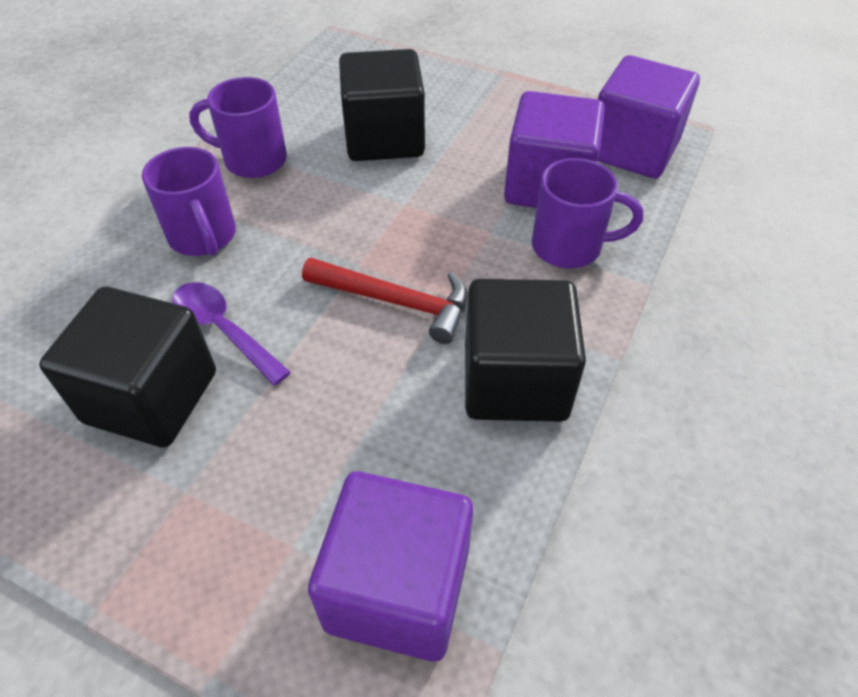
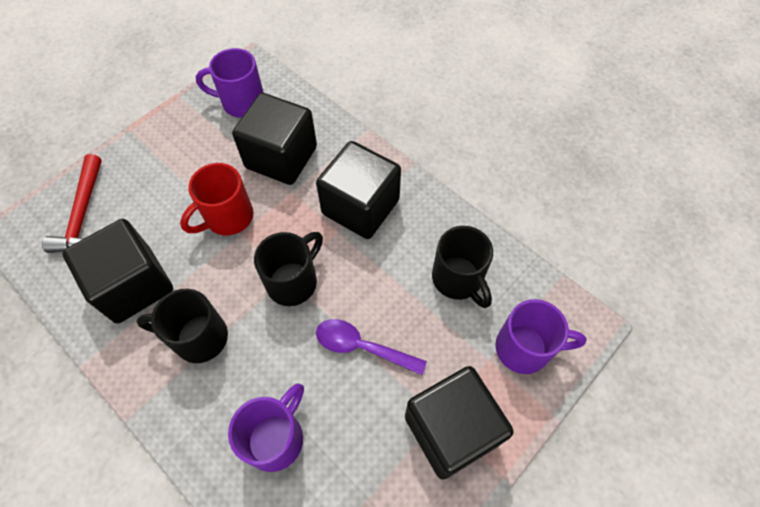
black cube: 3 -> 4
black mug: 0 -> 3
purple cube: 3 -> 0
red mug: 0 -> 1

